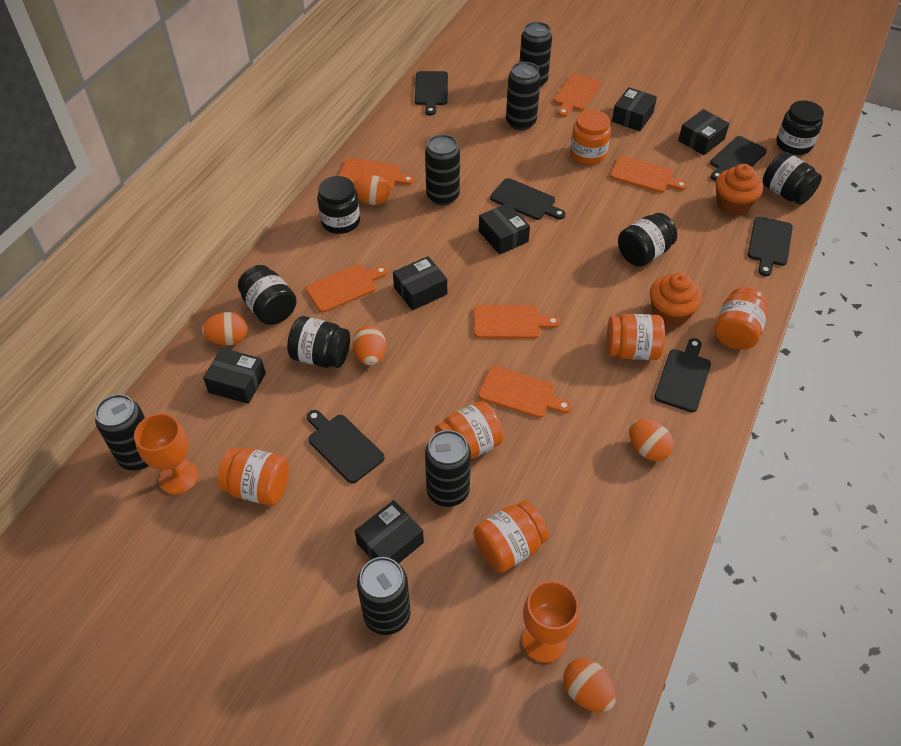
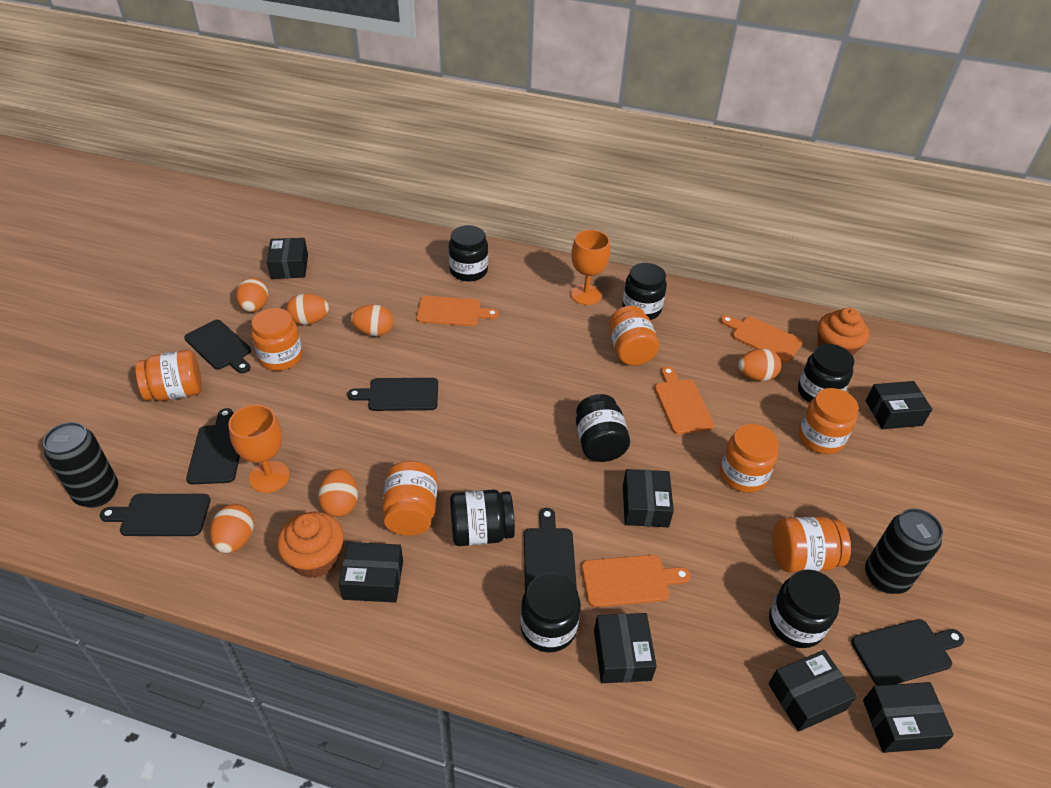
black box: 6 -> 7
black can: 6 -> 2
black jar: 6 -> 7
orange cutting board: 6 -> 4
orange egg: 5 -> 6
orange jar: 6 -> 7

